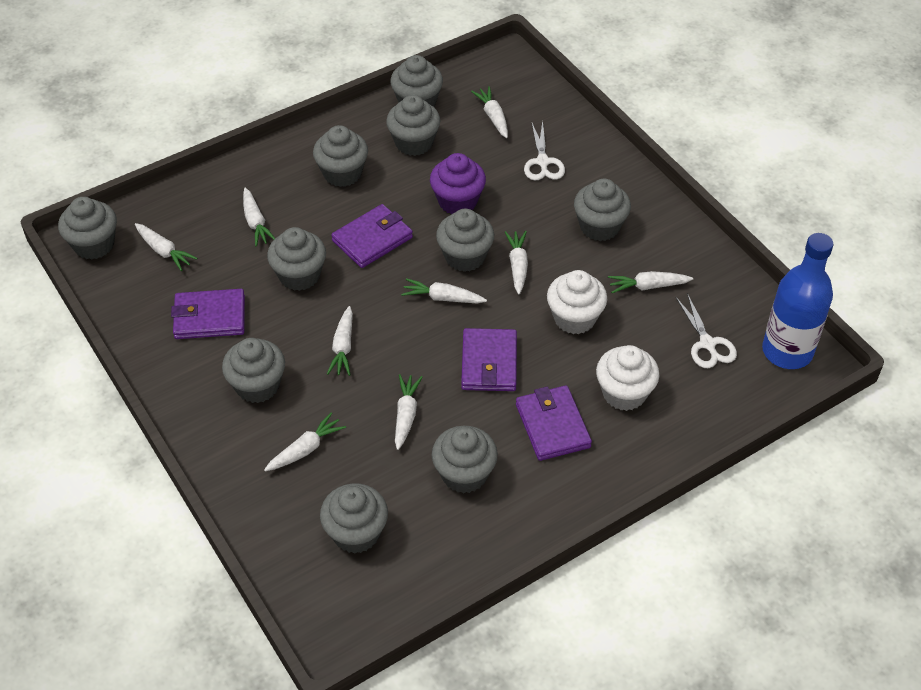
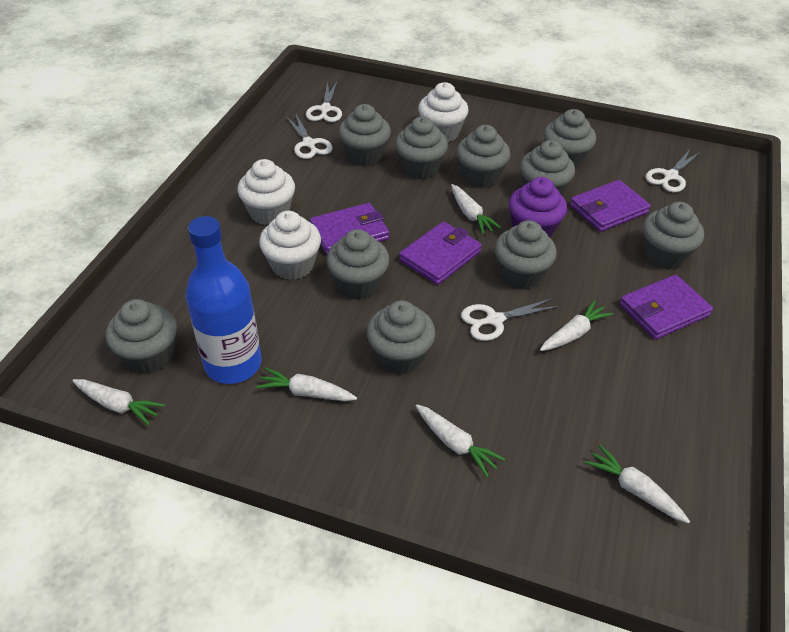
white carrot: 9 -> 6
white cupcake: 2 -> 3
white scissors: 2 -> 4

